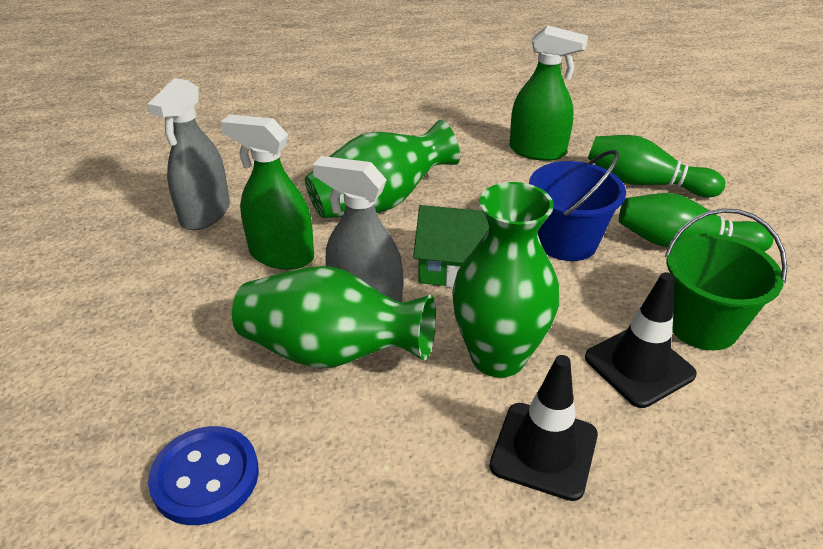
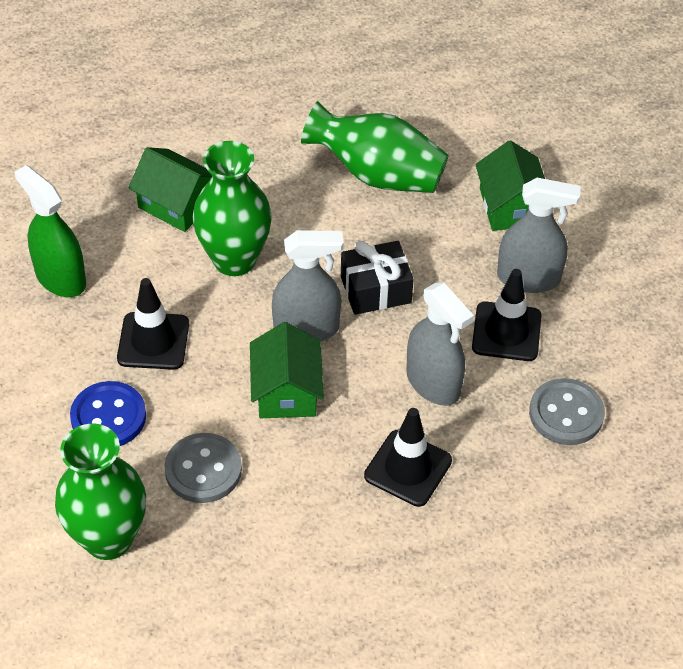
black gift: 0 -> 1
black traffic cone: 2 -> 3
blue bucket: 1 -> 0
green bowling pin: 2 -> 0
green bucket: 1 -> 0
green house: 1 -> 3
green spray bottle: 2 -> 1
grey button: 0 -> 2
grey spray bottle: 2 -> 3

